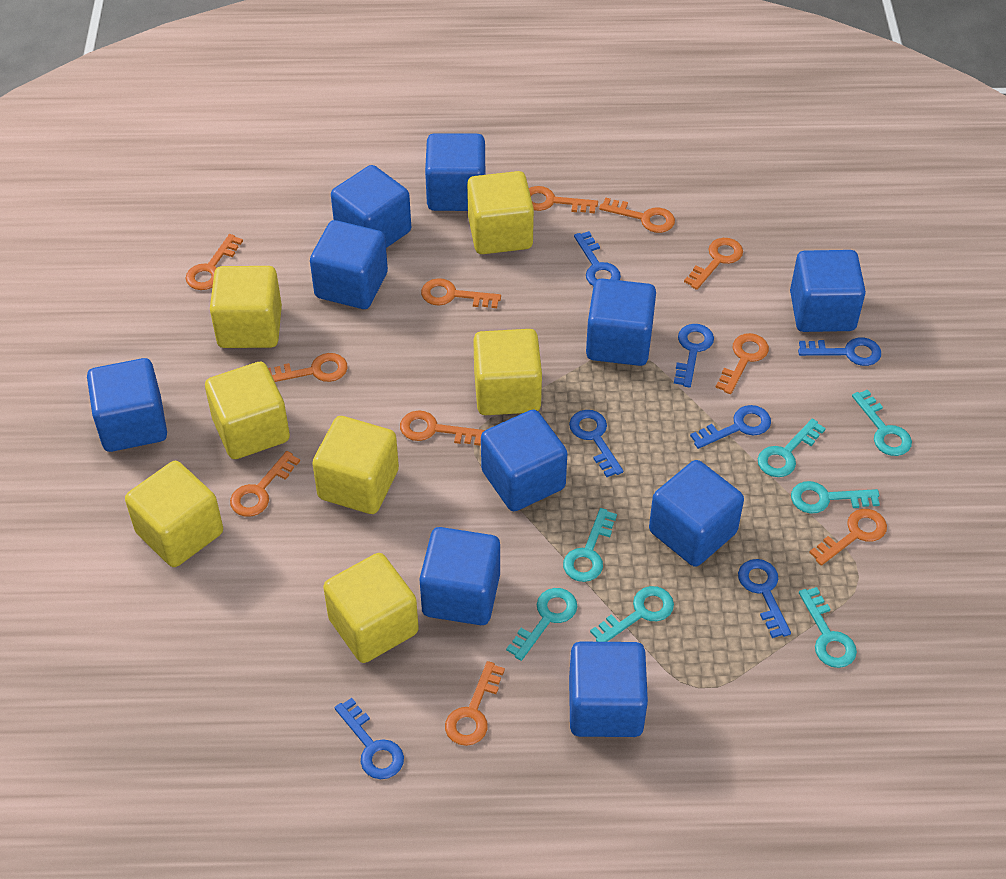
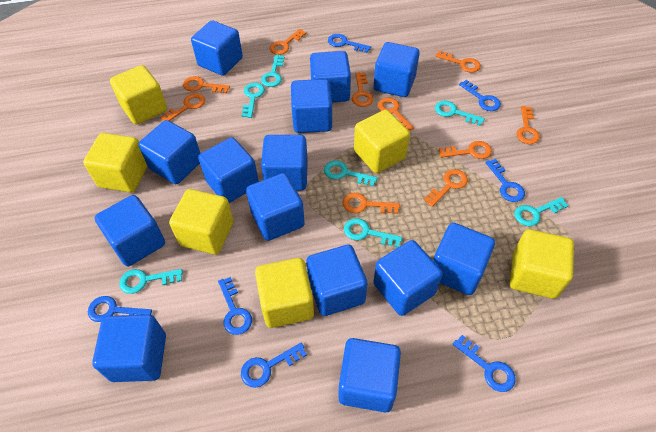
blue cube: 10 -> 14
orange key: 11 -> 10
yellow cube: 7 -> 6

